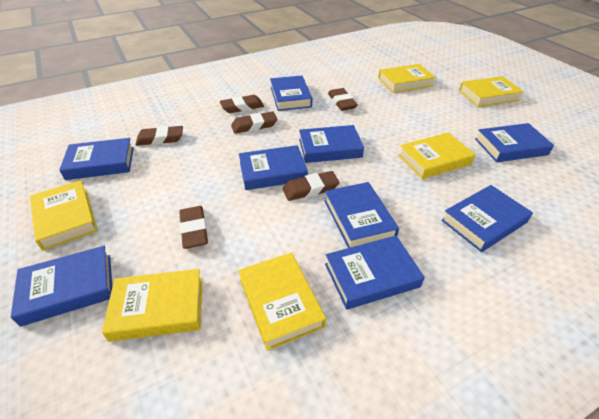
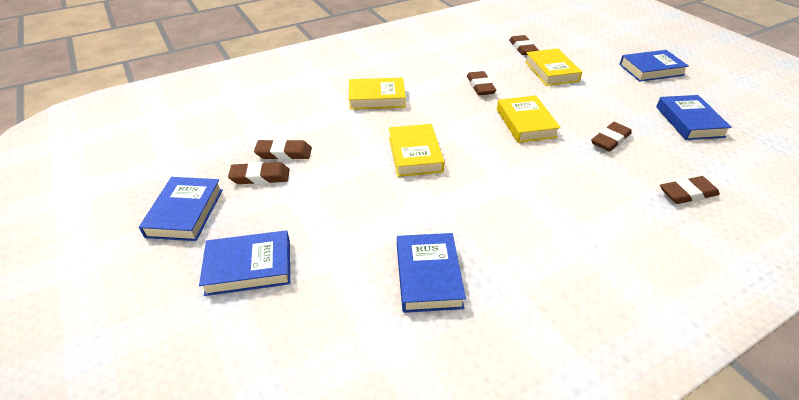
blue book: 9 -> 5
yellow book: 6 -> 4

